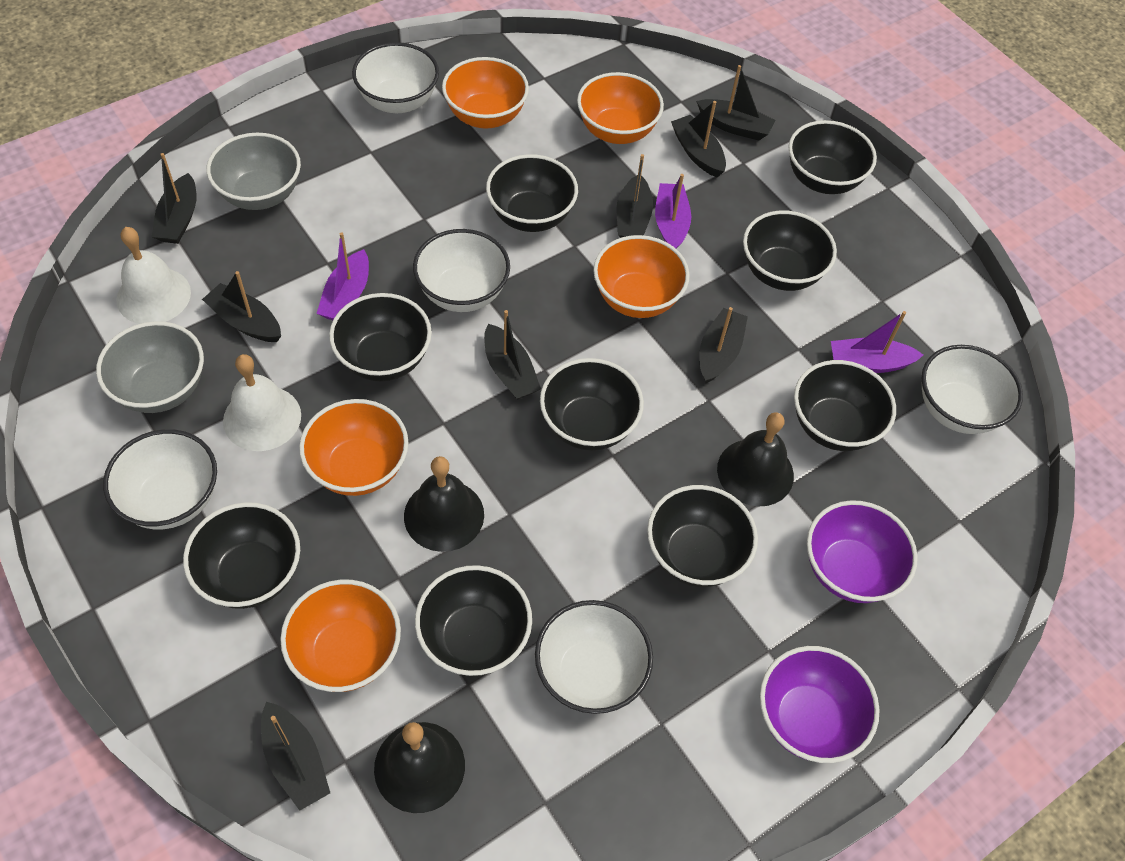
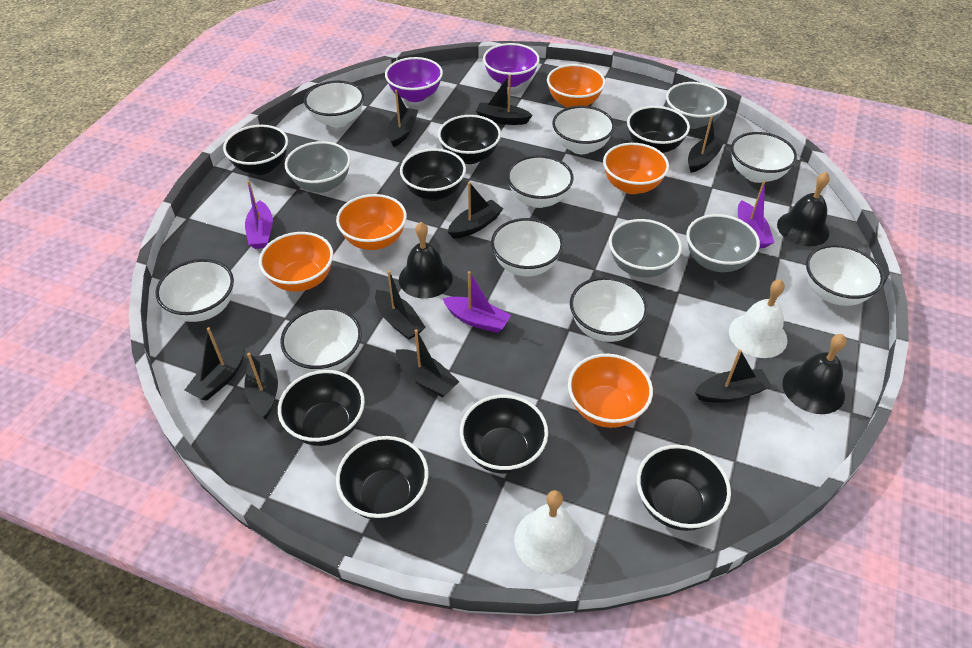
black boat: 8 -> 9
black bowl: 9 -> 8
grey bowl: 2 -> 4
white bowl: 5 -> 9

